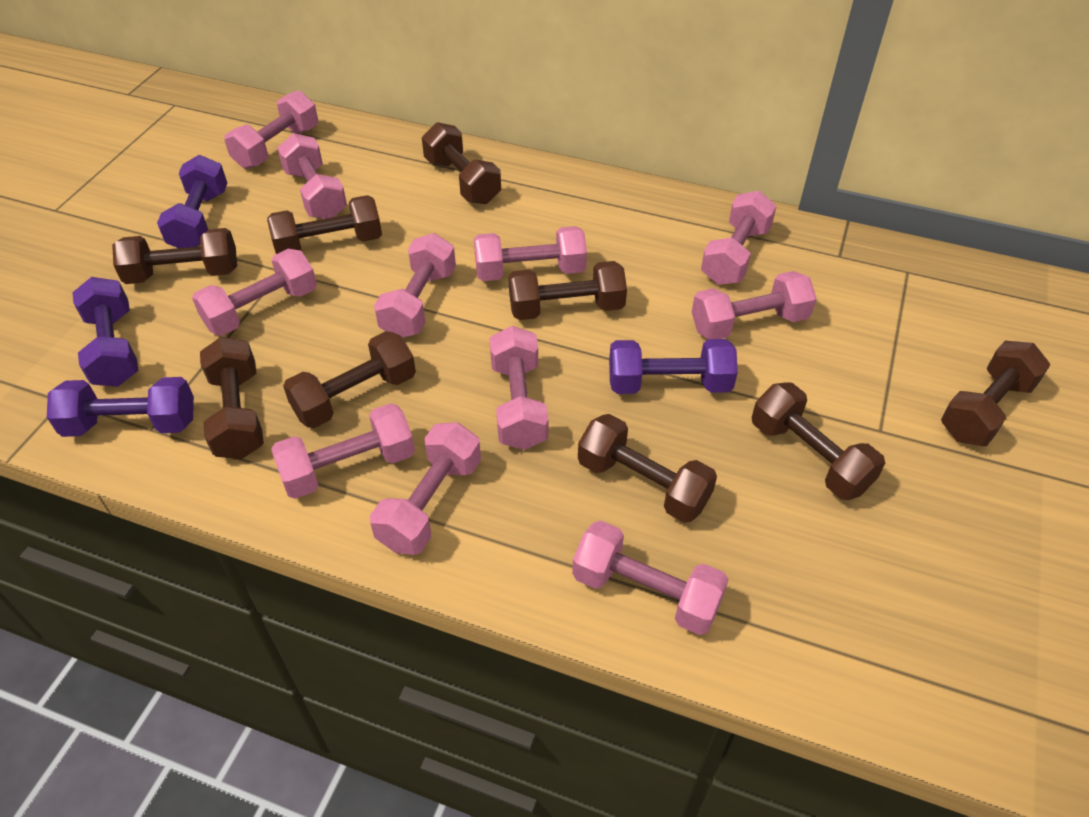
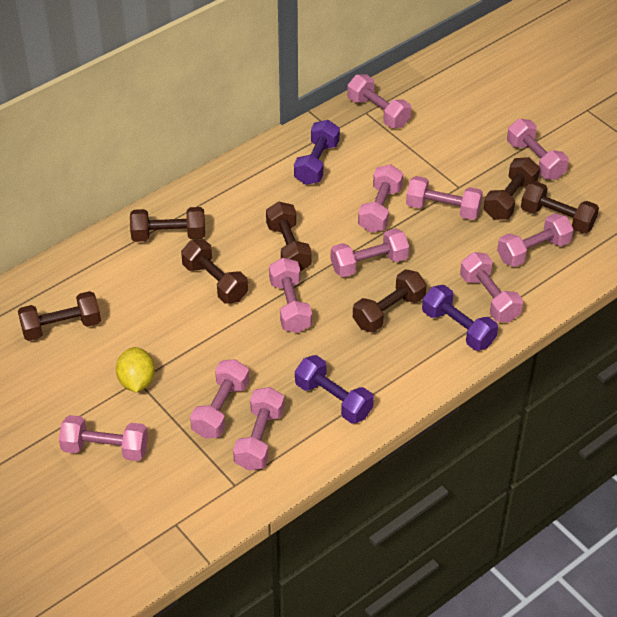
brown dumbbell: 9 -> 7
purple dumbbell: 4 -> 3
yellow lemon: 0 -> 1

